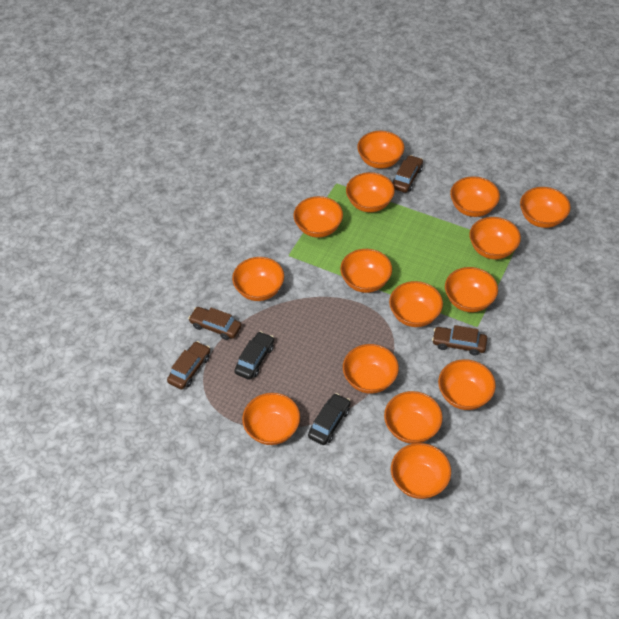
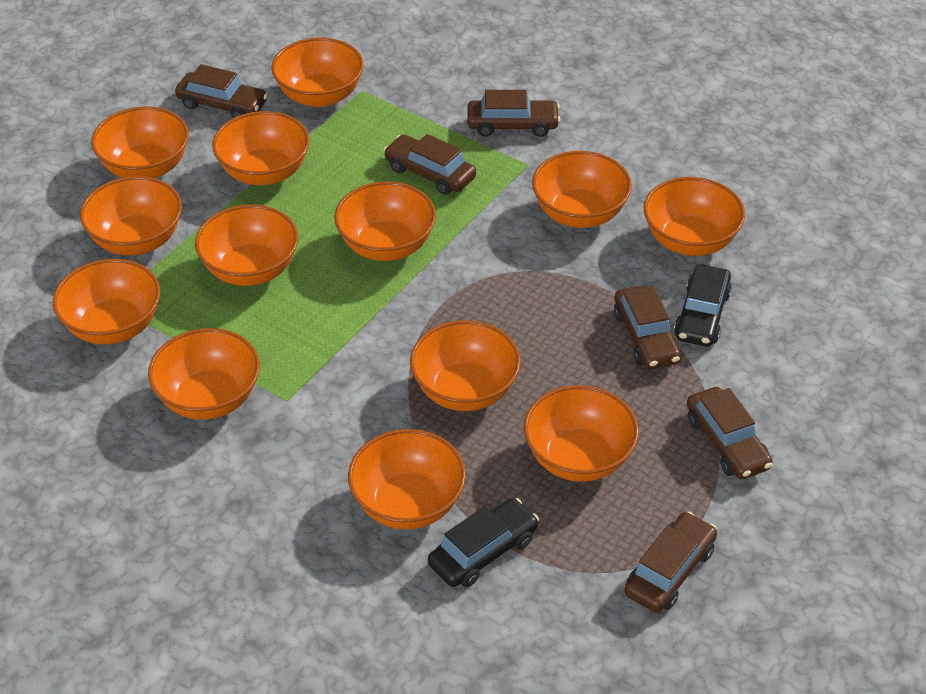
brown car: 4 -> 6
orange bowl: 15 -> 13

